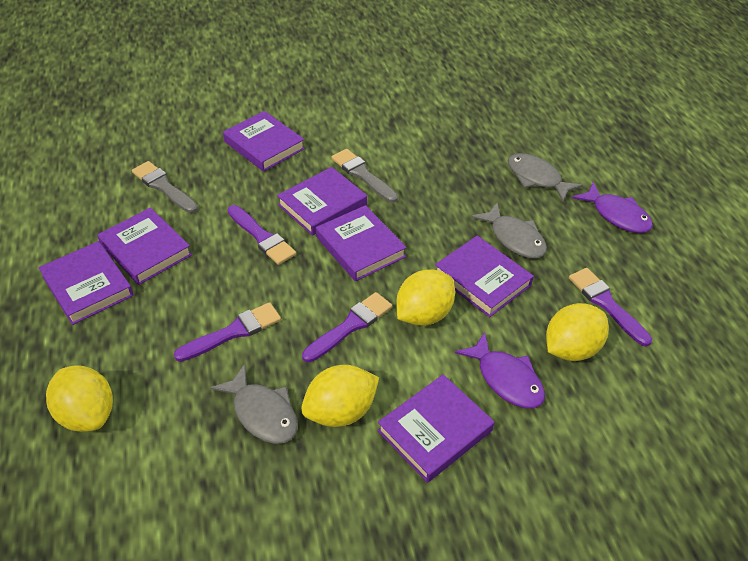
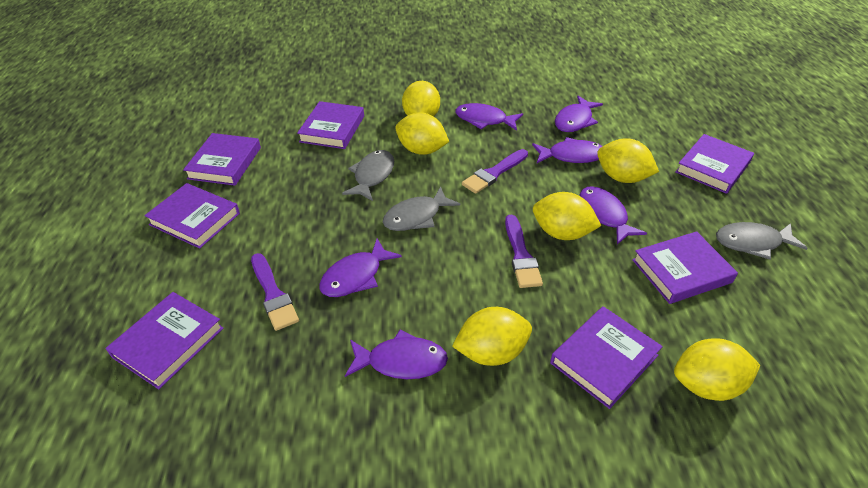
grey brush: 2 -> 0
purple brush: 4 -> 3
purple fish: 2 -> 6
yellow lemon: 4 -> 6

